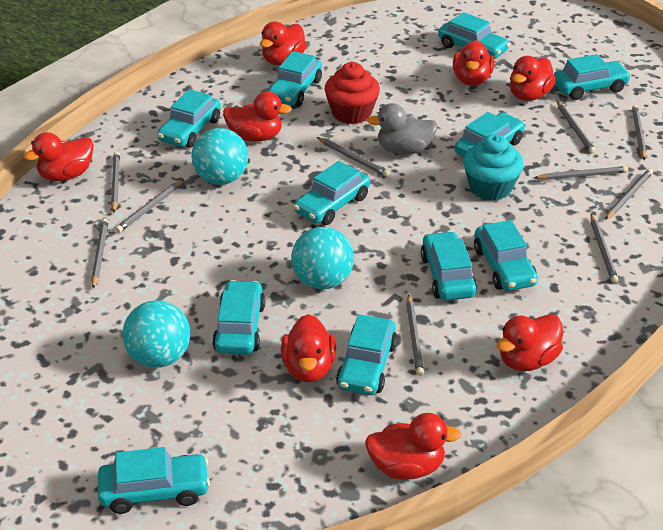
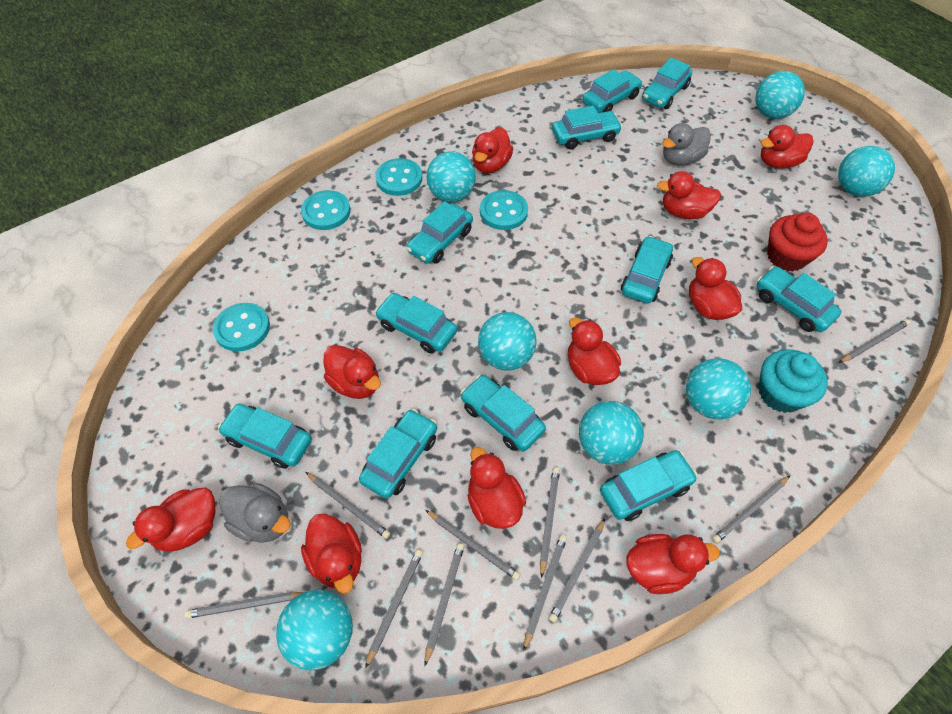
grey duck: 1 -> 2
red duck: 8 -> 10
turquoise ball: 3 -> 7
turquoise button: 0 -> 4

